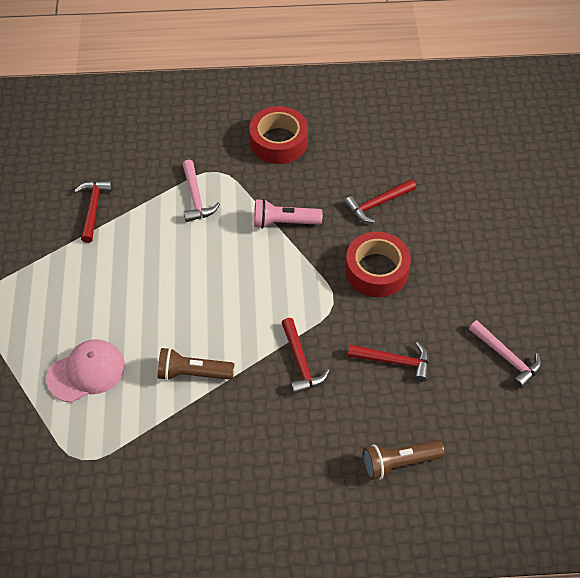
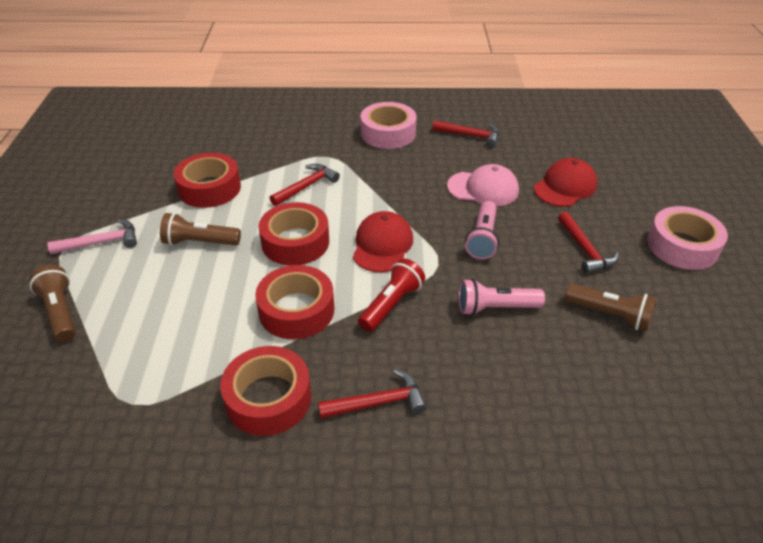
brown flashlight: 2 -> 3
pink flashlight: 1 -> 2
pink hammer: 2 -> 1
pink tape: 0 -> 2
red cap: 0 -> 2
red flashlight: 0 -> 1
red tape: 2 -> 4

